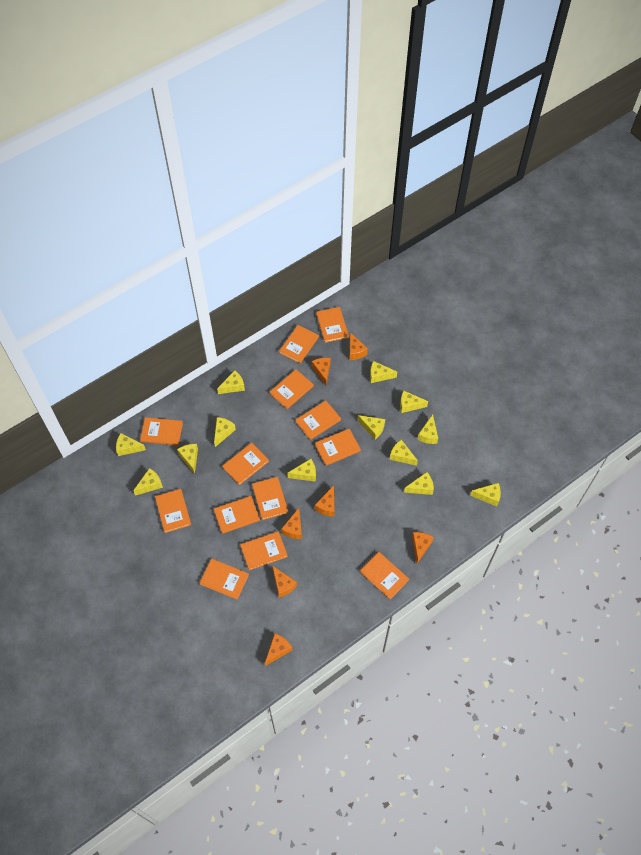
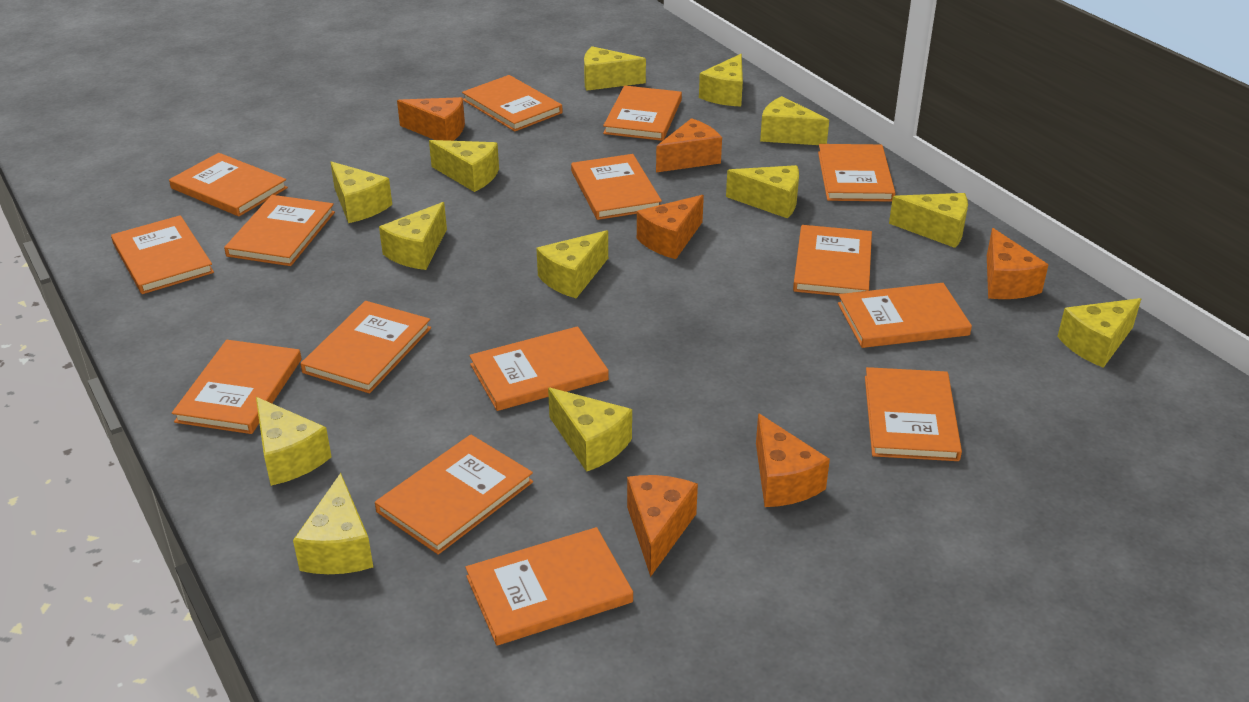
orange book: 13 -> 15
orange cheese: 7 -> 6

